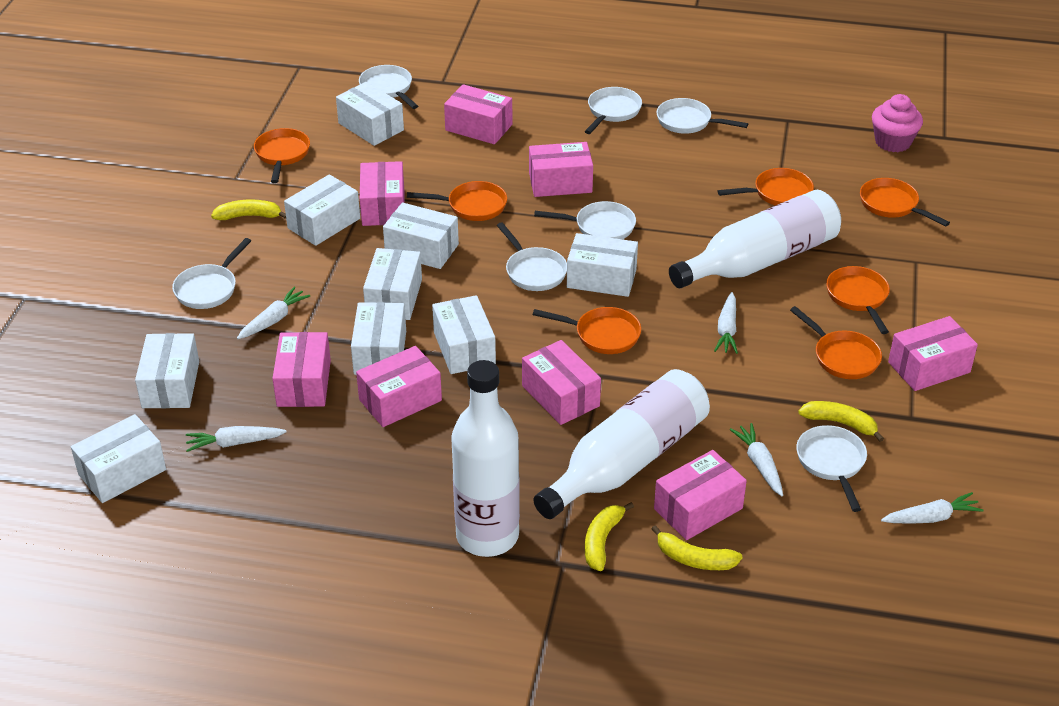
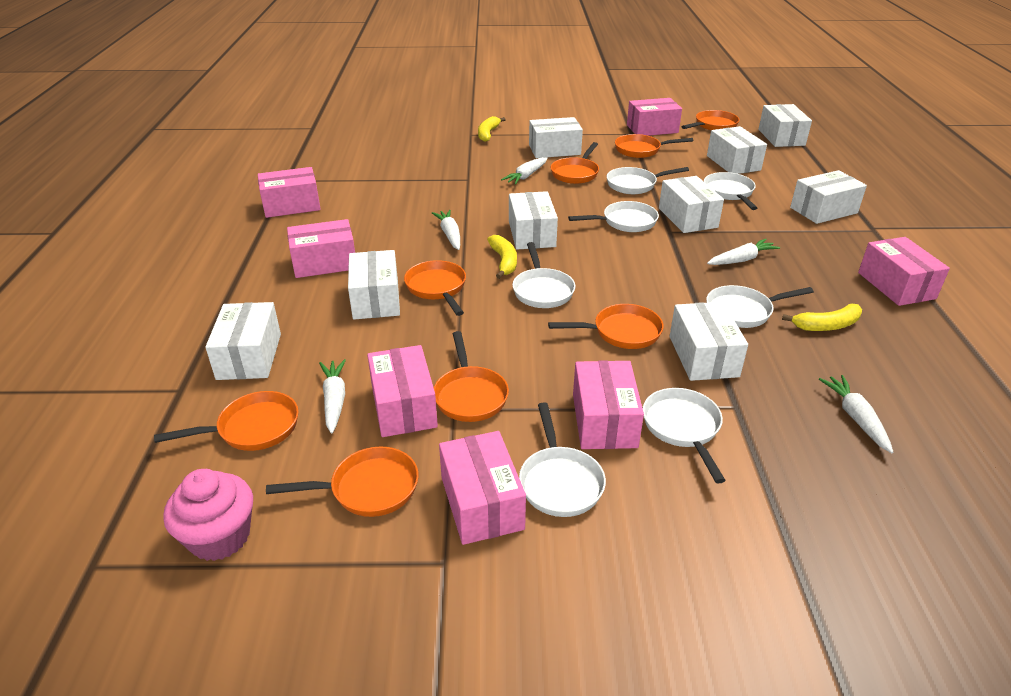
orange pan: 7 -> 8
pink box: 8 -> 7
white bottle: 3 -> 0
yellow banana: 4 -> 3

